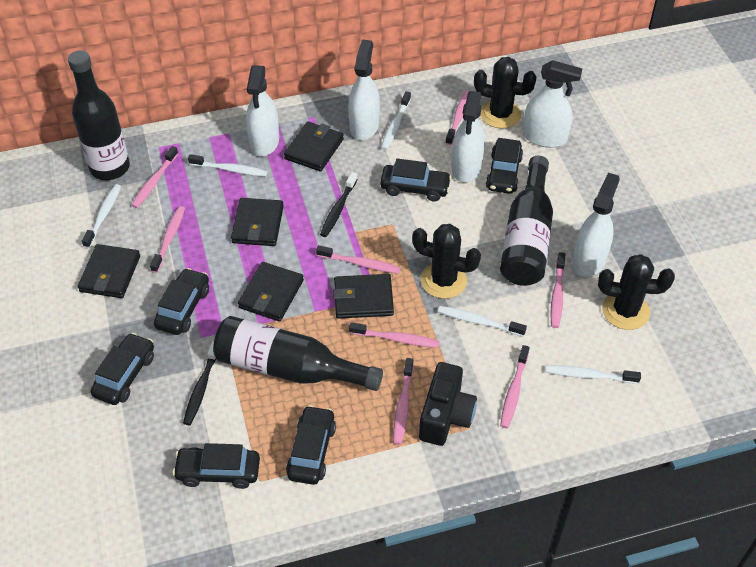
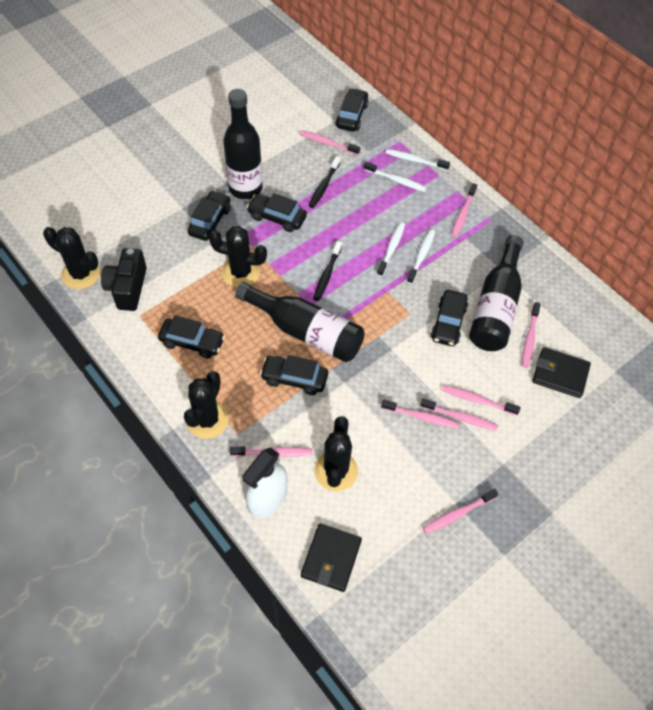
black cactus: 3 -> 4
black wallet: 5 -> 2
white spray bottle: 5 -> 1
white toothbrush: 5 -> 4

